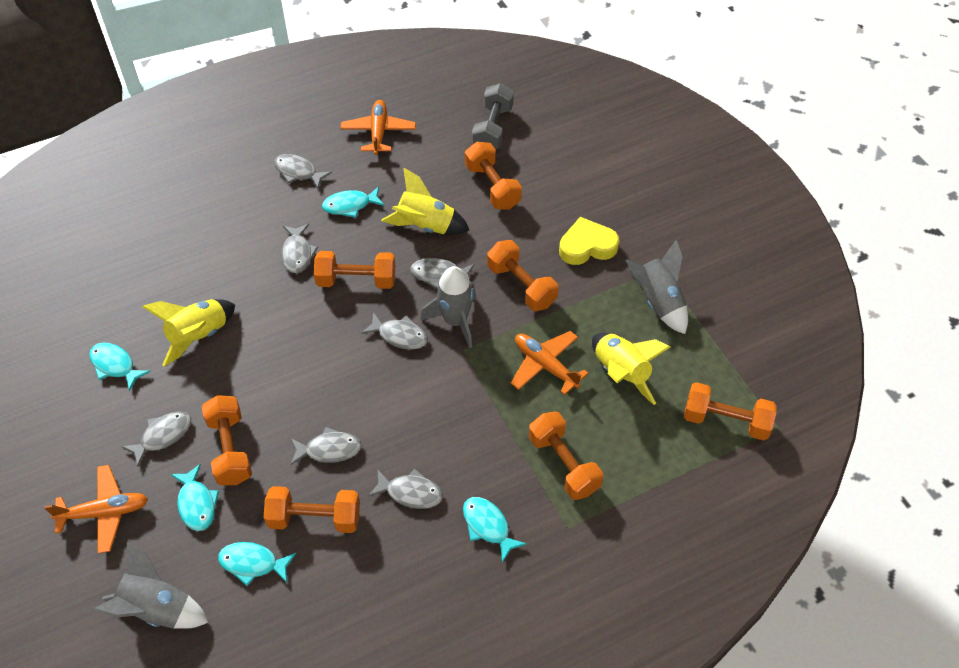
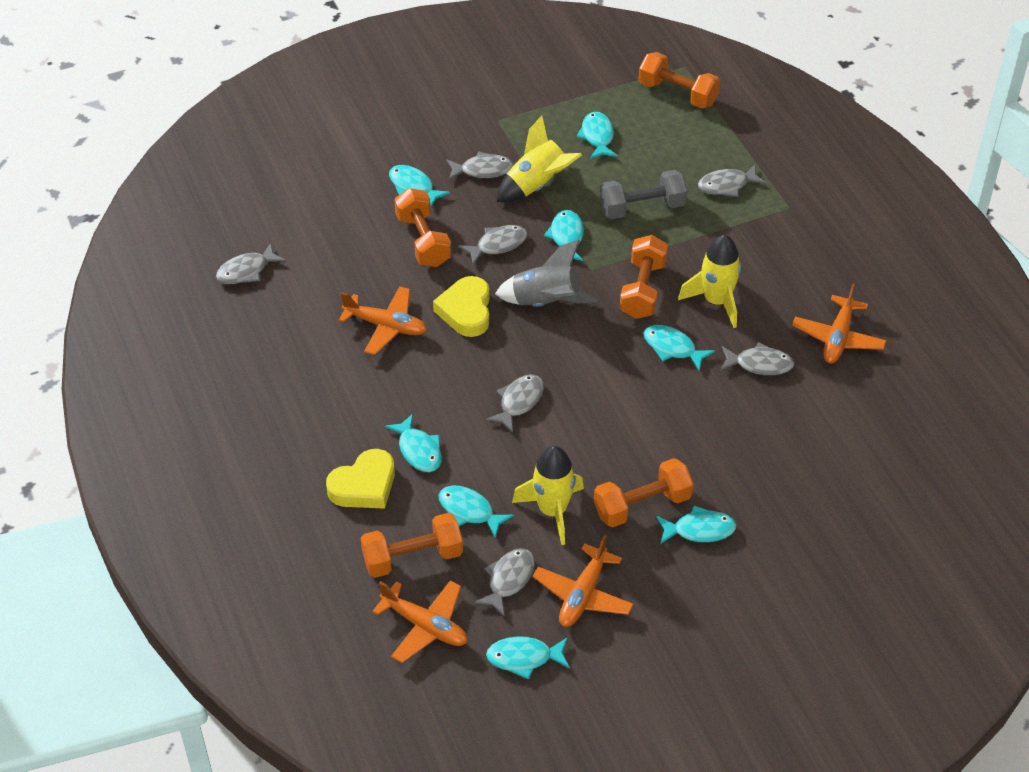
grey rocket: 3 -> 1
orange dumbbell: 7 -> 5
orange plane: 3 -> 4
turquoise fish: 5 -> 8
yellow heart: 1 -> 2

